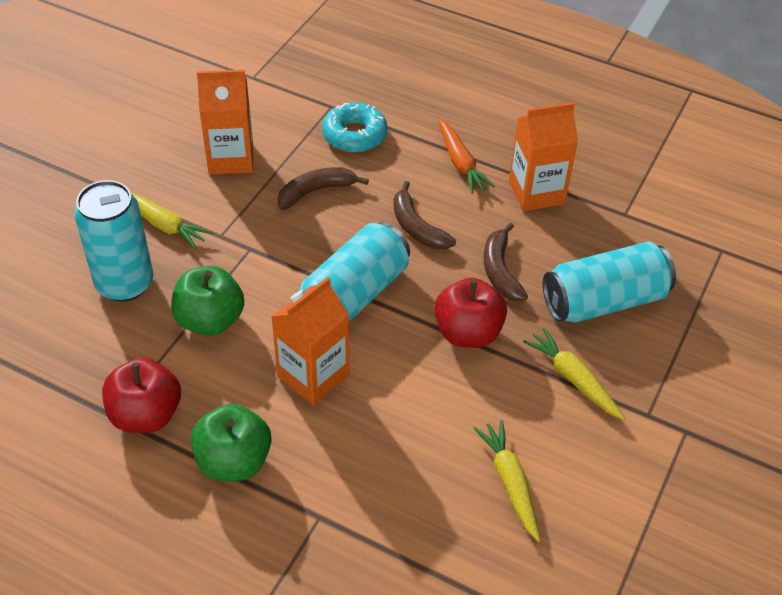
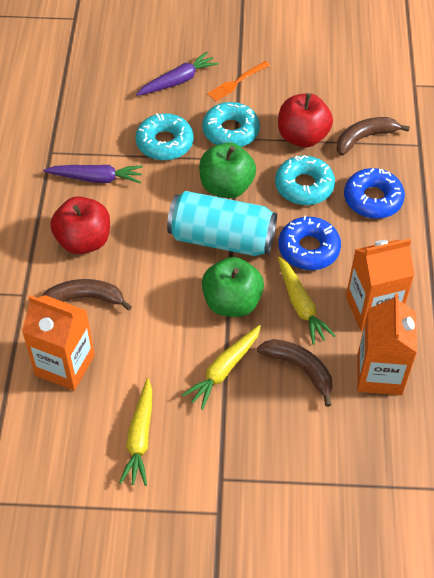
blue donut: 0 -> 2
orange carrot: 1 -> 0
orange fork: 0 -> 1
purple carrot: 0 -> 2
turquoise can: 3 -> 1
turquoise donut: 1 -> 3

